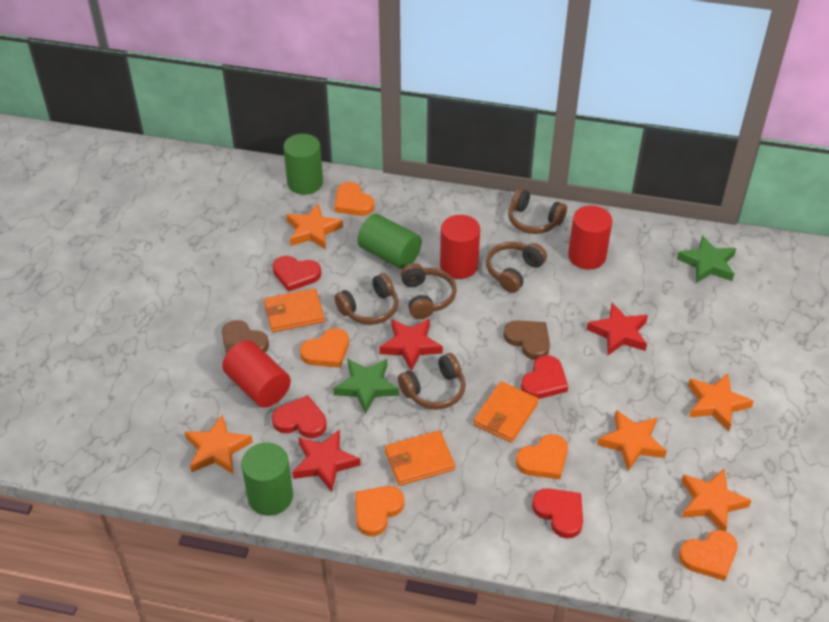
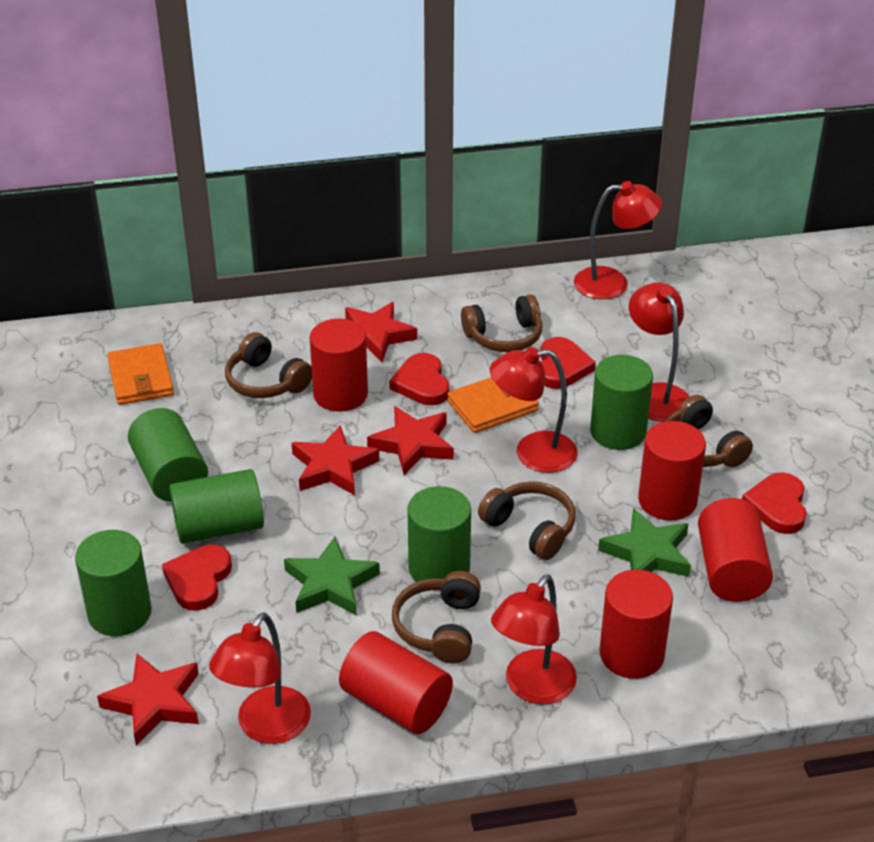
brown heart: 2 -> 0
green cylinder: 3 -> 5
orange heart: 5 -> 0
orange star: 5 -> 0
orange wallet: 3 -> 2
red cylinder: 3 -> 5
red lamp: 0 -> 5
red star: 3 -> 4

